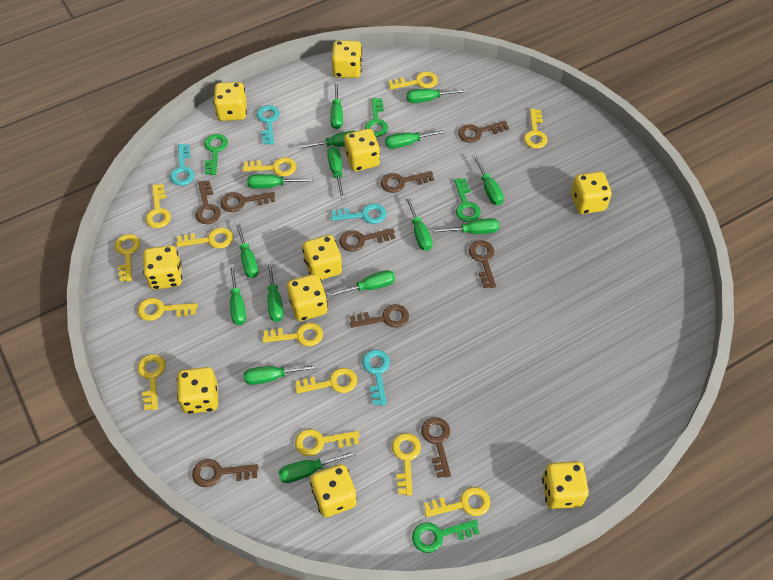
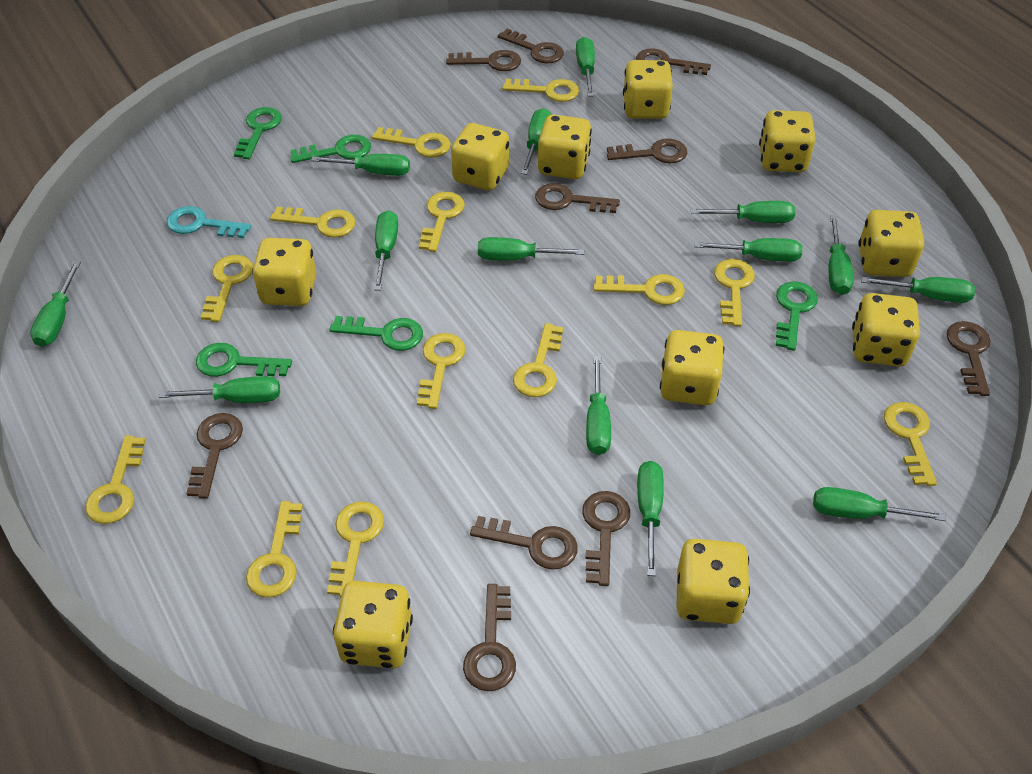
brown key: 9 -> 10
green key: 4 -> 5
green screwdriver: 15 -> 14
turquoise key: 4 -> 1

